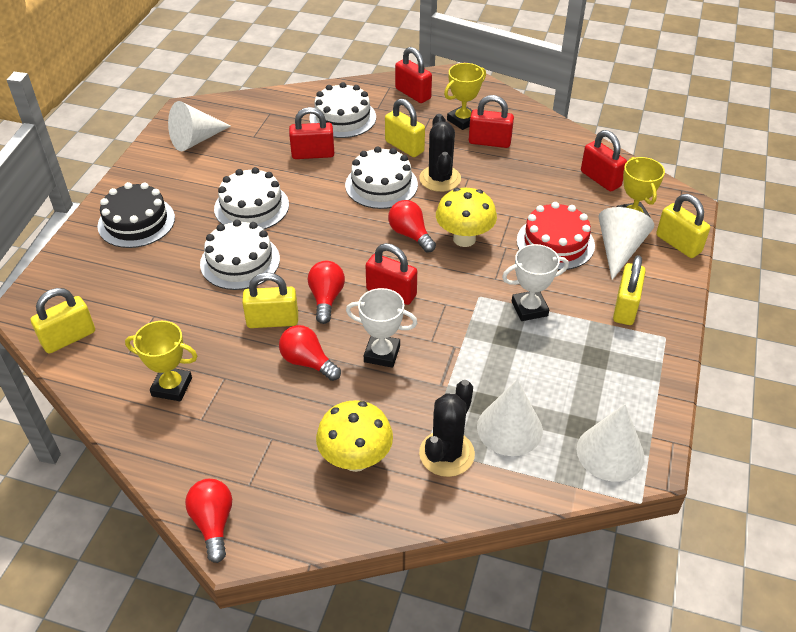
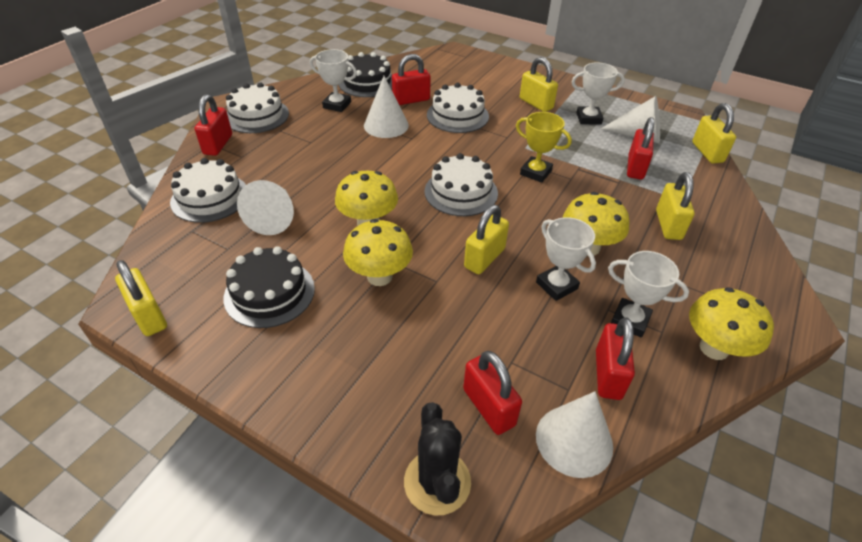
black cactus: 2 -> 1
black cake: 1 -> 2
red cake: 1 -> 0
red light bulb: 4 -> 0
white trophy: 2 -> 4
yellow mushroom: 2 -> 4
yellow trophy: 3 -> 1

